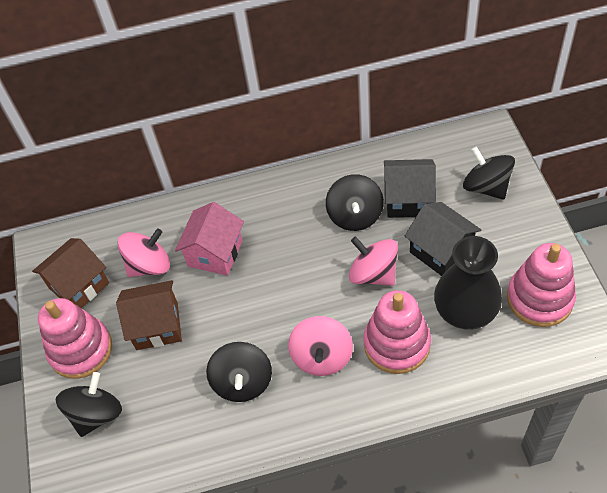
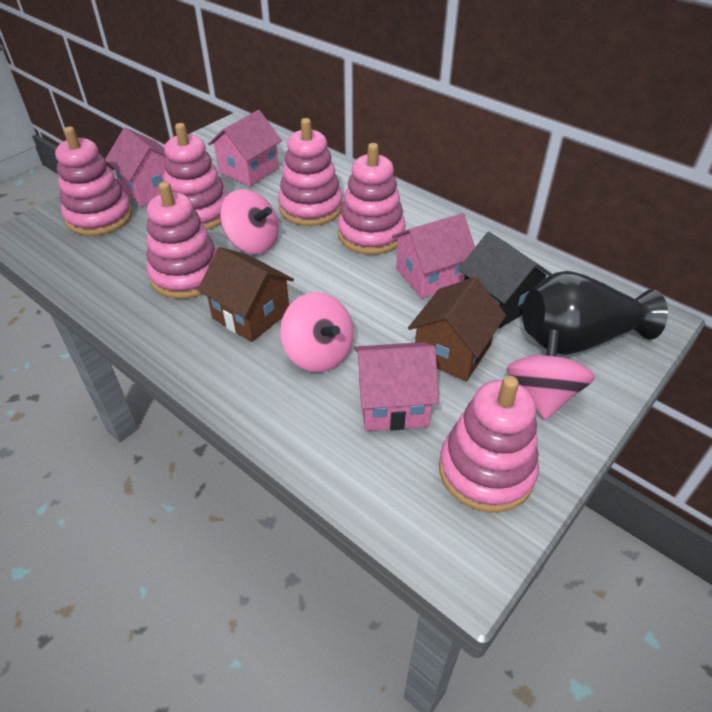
black house: 2 -> 1
black spinning top: 4 -> 0
pink house: 1 -> 4
pink stacking toy: 3 -> 6

